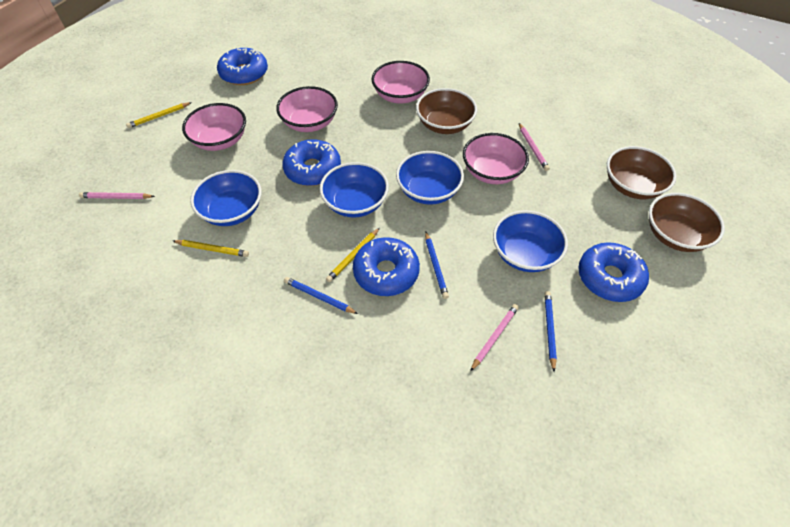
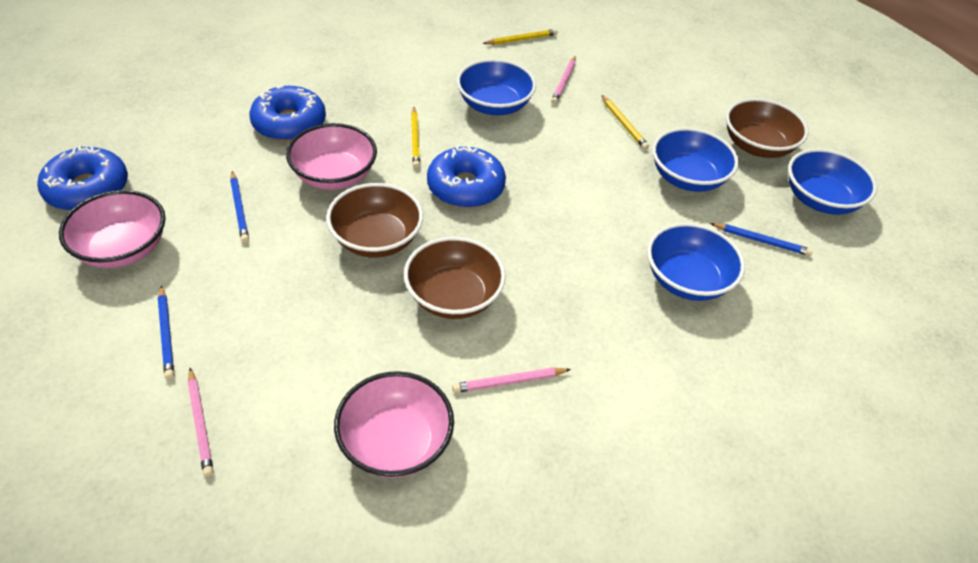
blue donut: 4 -> 3
pink bowl: 4 -> 3

